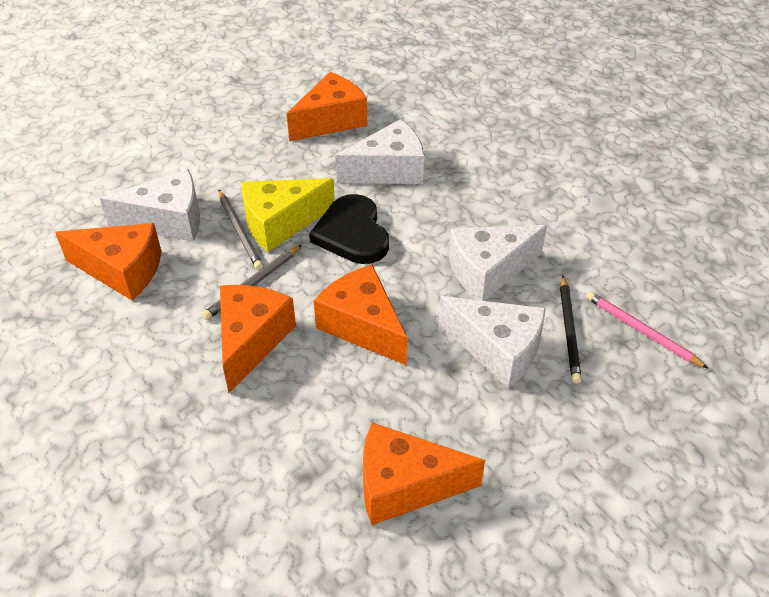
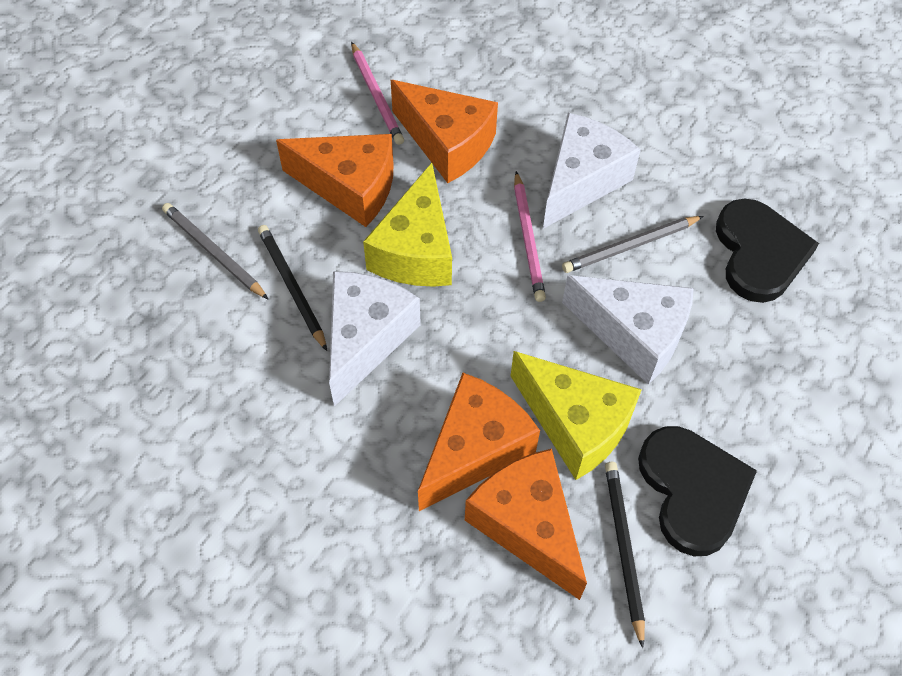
black heart: 1 -> 2
black pencil: 1 -> 2
orange cheese: 5 -> 4
pink pencil: 1 -> 2
white cheese: 4 -> 3
yellow cheese: 1 -> 2

